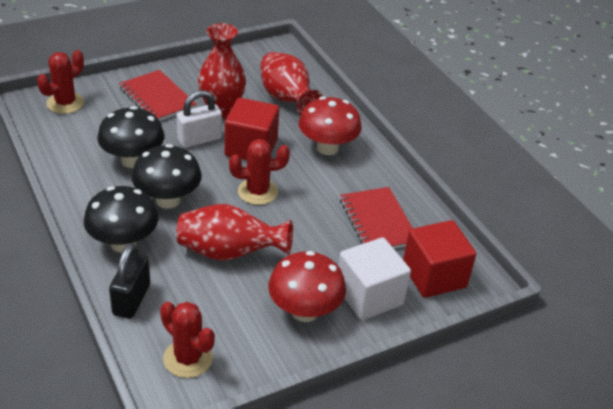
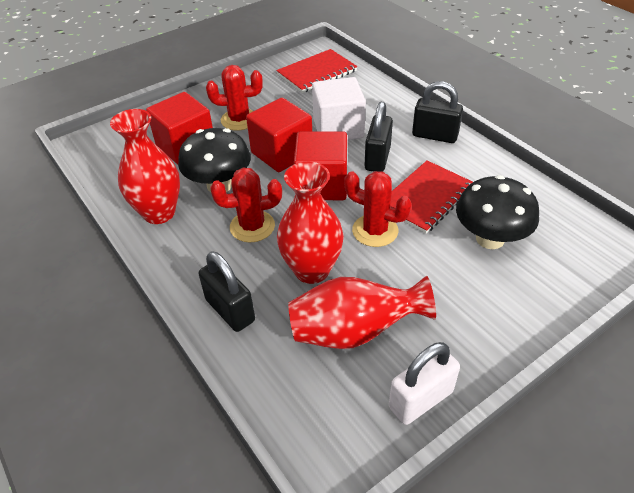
black mushroom: 3 -> 2
black padlock: 1 -> 3
red cube: 2 -> 3
red mushroom: 2 -> 0

